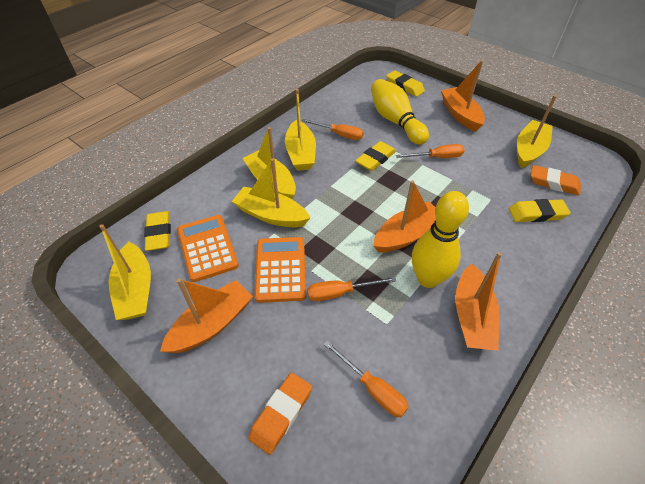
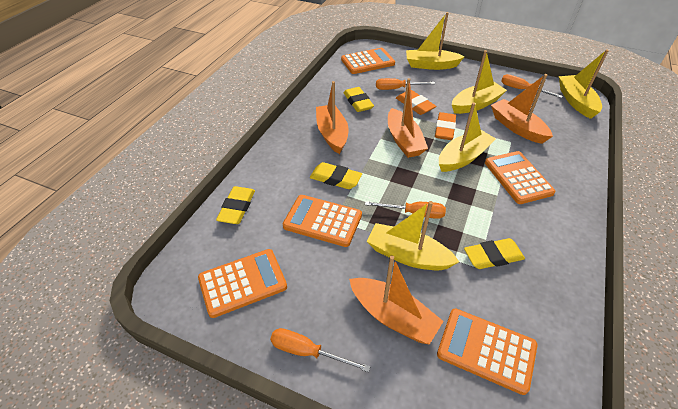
orange calculator: 2 -> 5
yellow bowling pin: 2 -> 0

